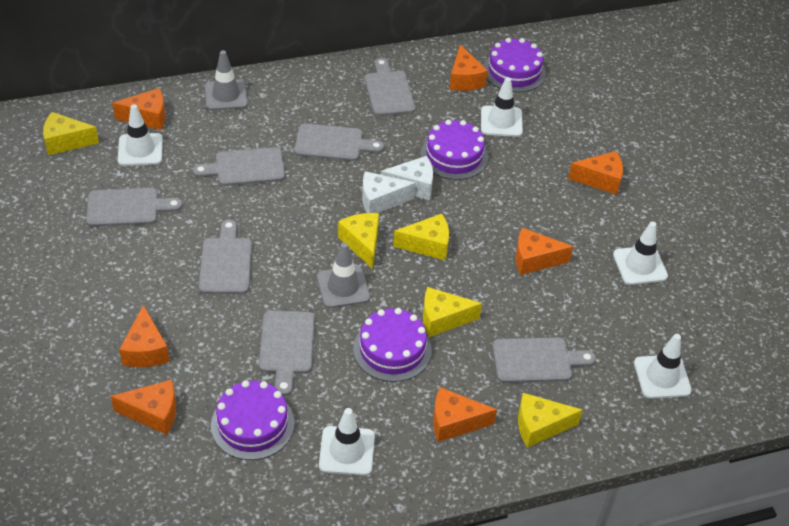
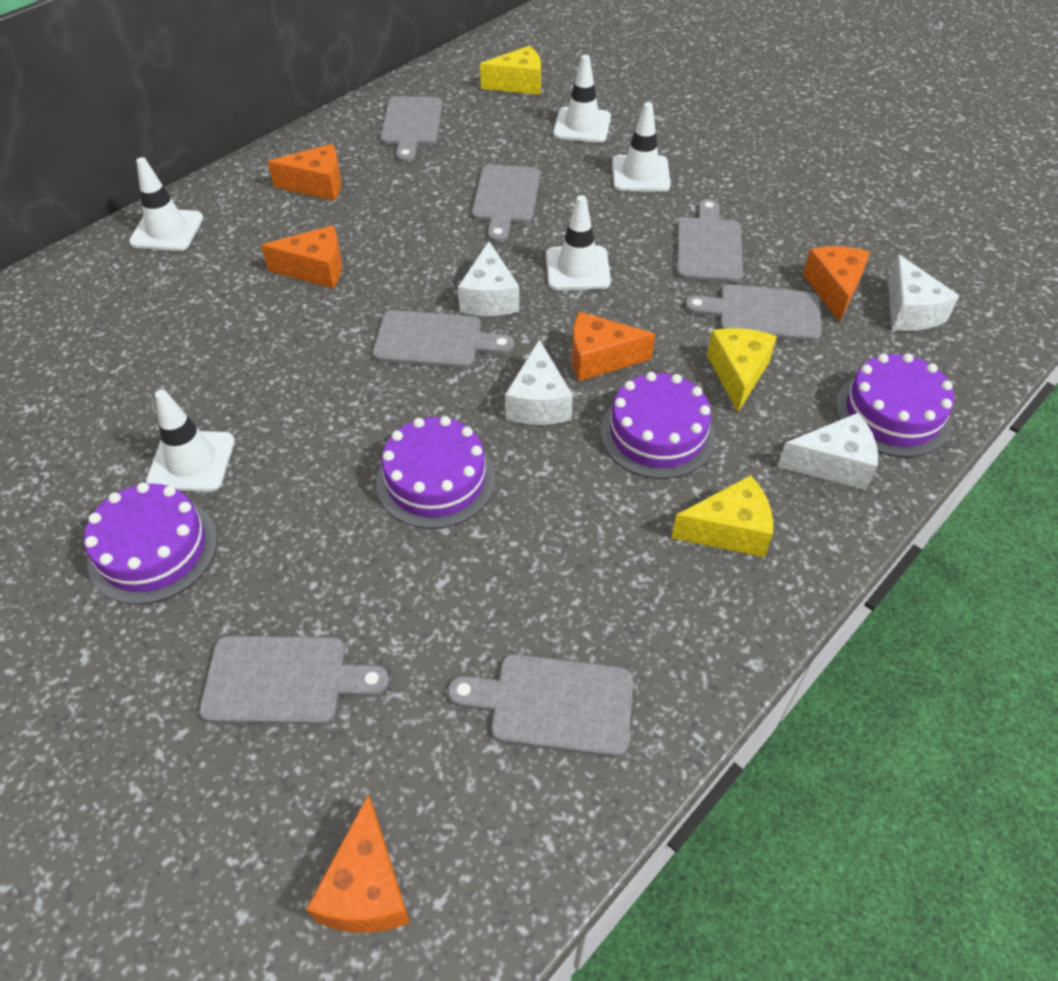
grey traffic cone: 2 -> 0
orange cheese: 7 -> 5
white cheese: 2 -> 4
yellow cheese: 5 -> 3

